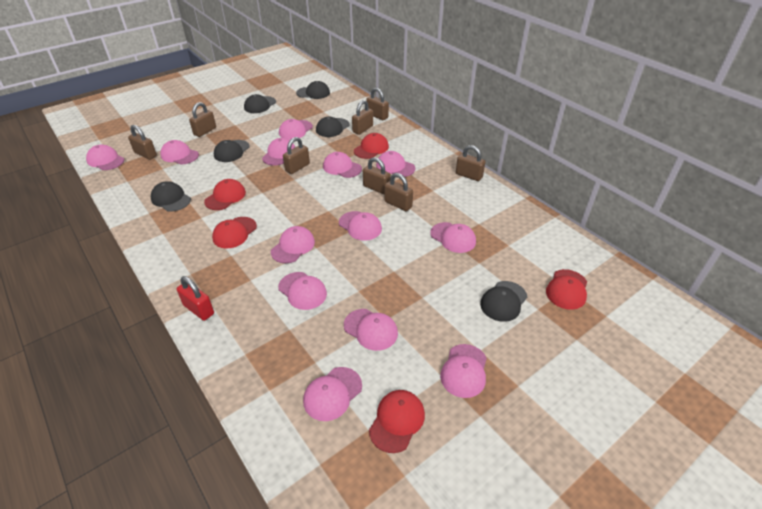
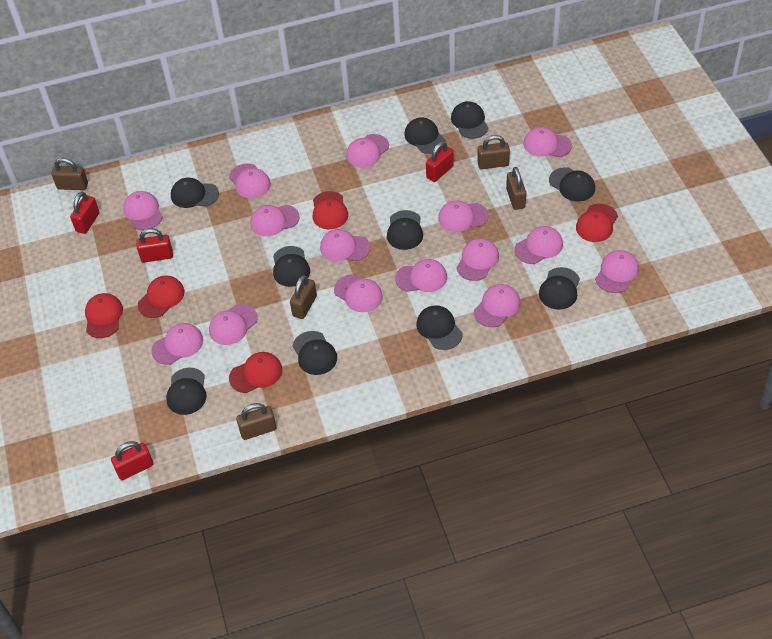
black cap: 6 -> 10
brown padlock: 8 -> 5
pink cap: 13 -> 15
red padlock: 1 -> 4

